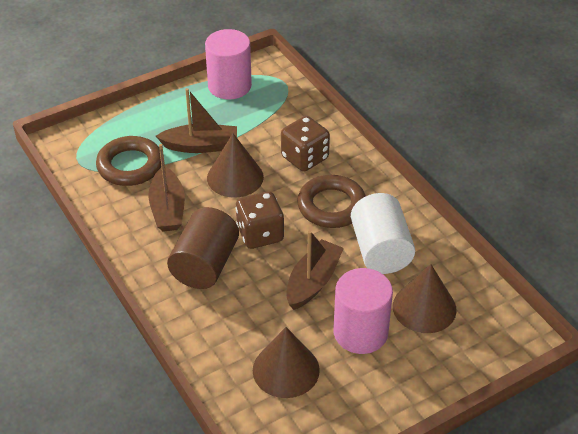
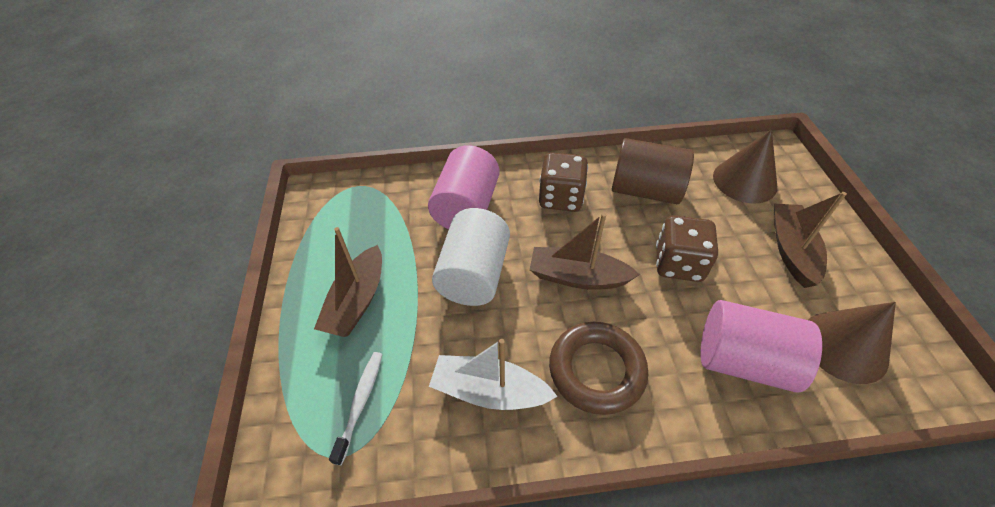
brown cone: 3 -> 2
brown ring: 2 -> 1
white boat: 0 -> 1
white toothbrush: 0 -> 1

